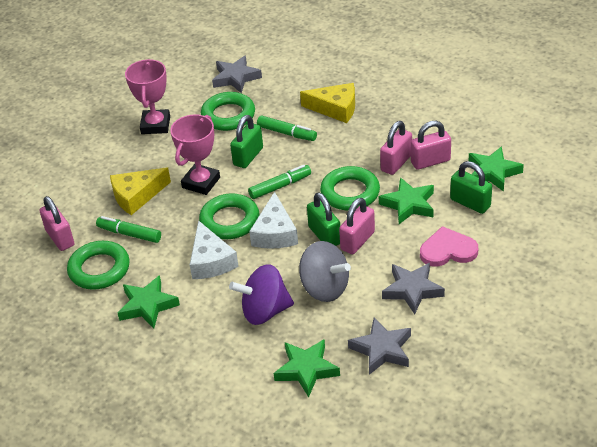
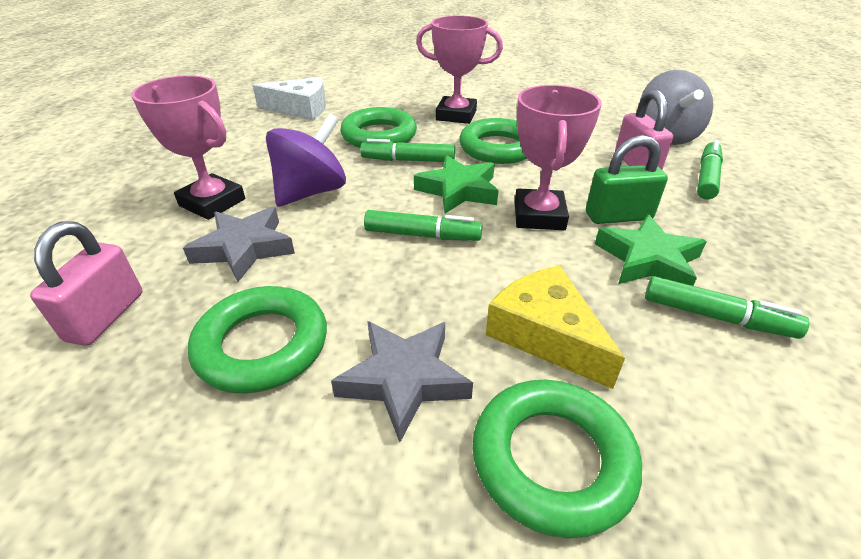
green marker: 3 -> 4
green padlock: 3 -> 1
green star: 4 -> 2
grey star: 3 -> 2
pink heart: 1 -> 0
pink padlock: 4 -> 2
pink trophy: 2 -> 3
white cheese: 2 -> 1
yellow cheese: 2 -> 1

